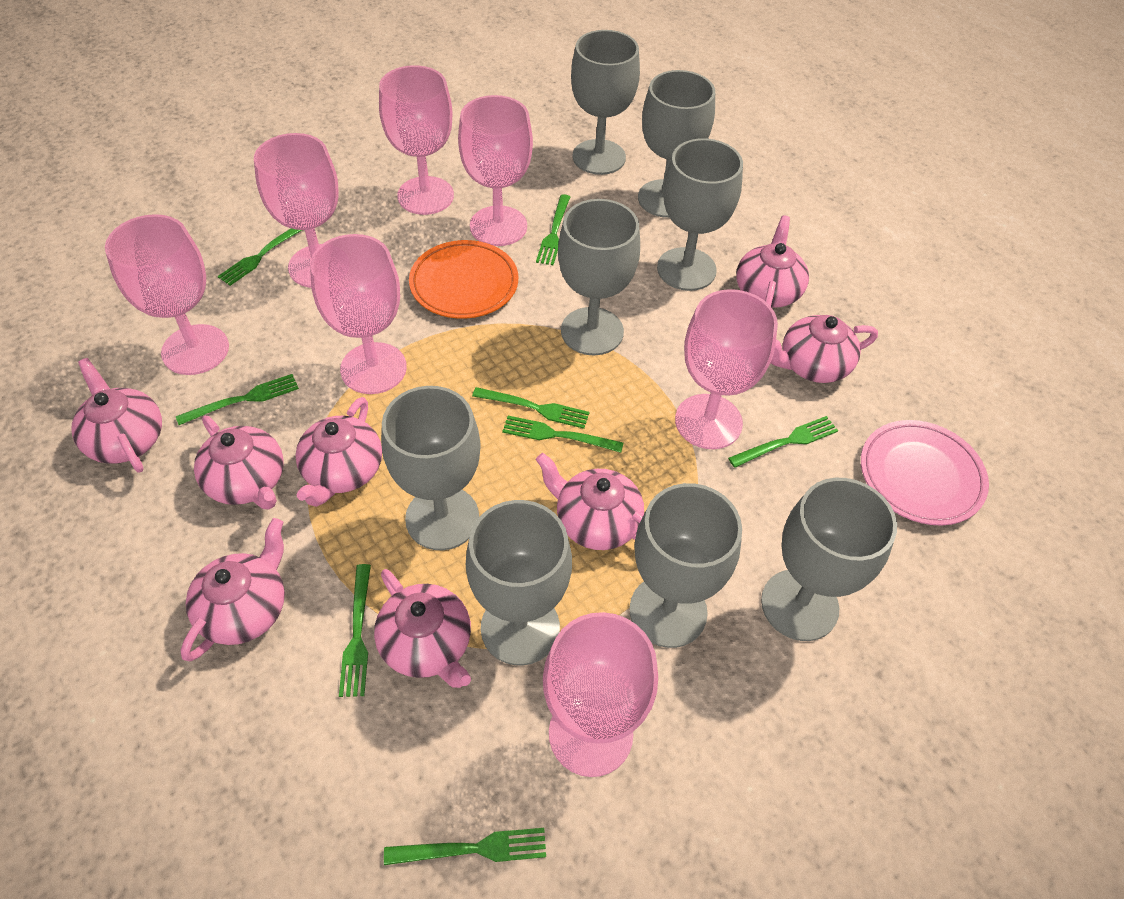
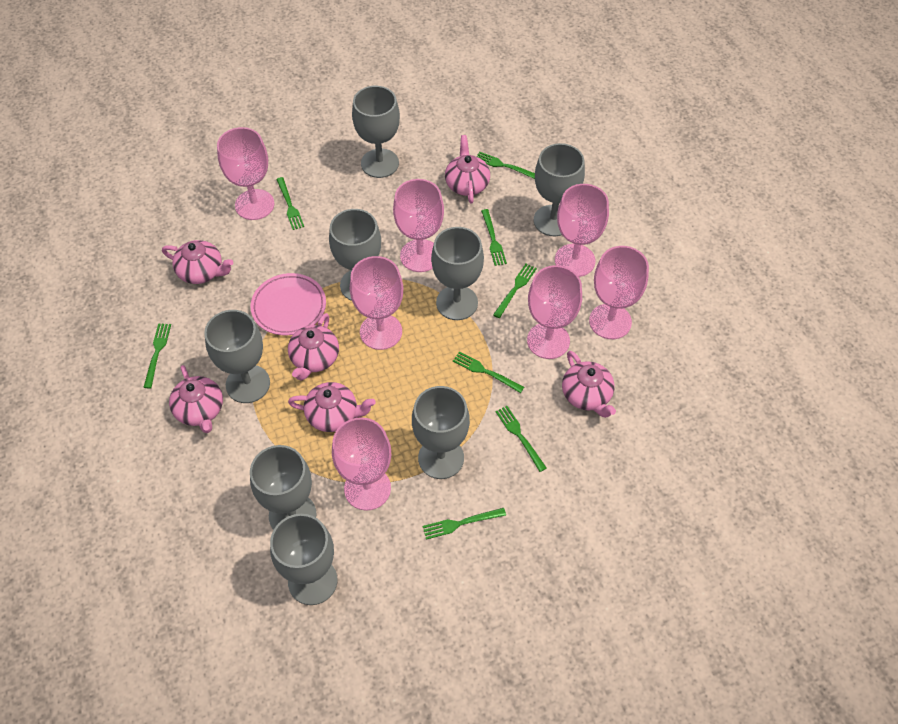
orange plate: 1 -> 0
pink teapot: 8 -> 6

